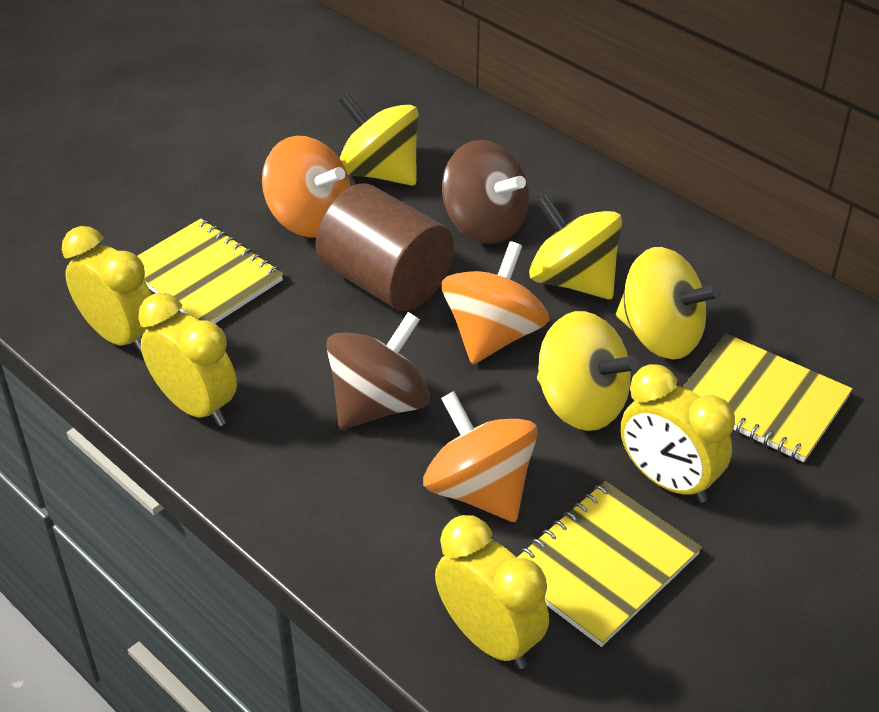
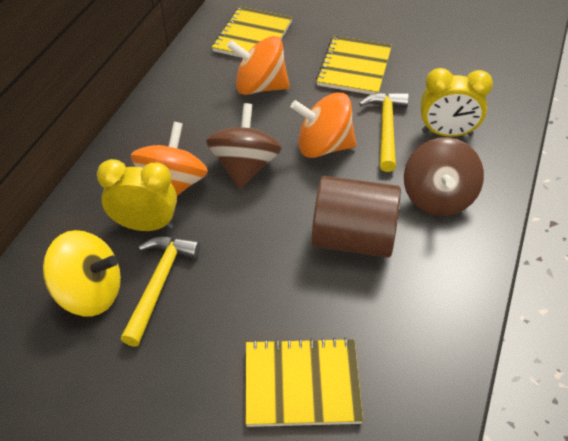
yellow clock: 4 -> 2
yellow hammer: 0 -> 2
yellow spinning top: 4 -> 1

